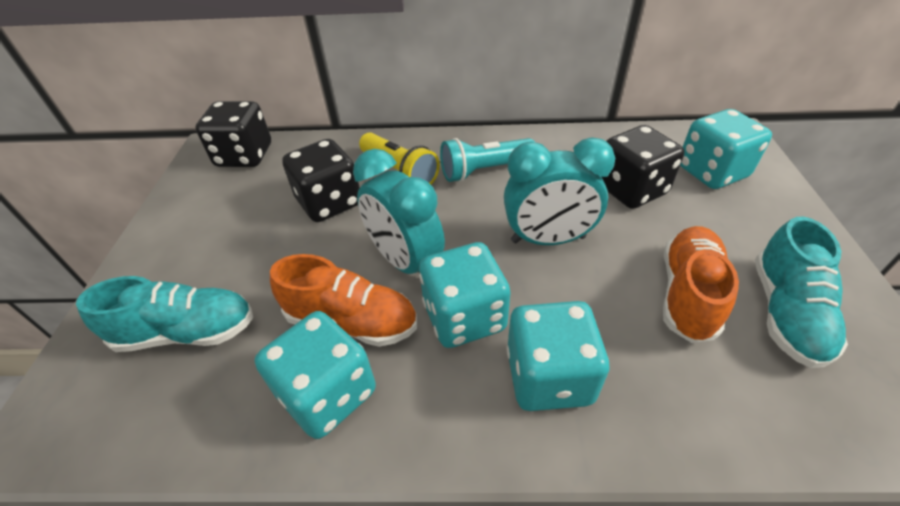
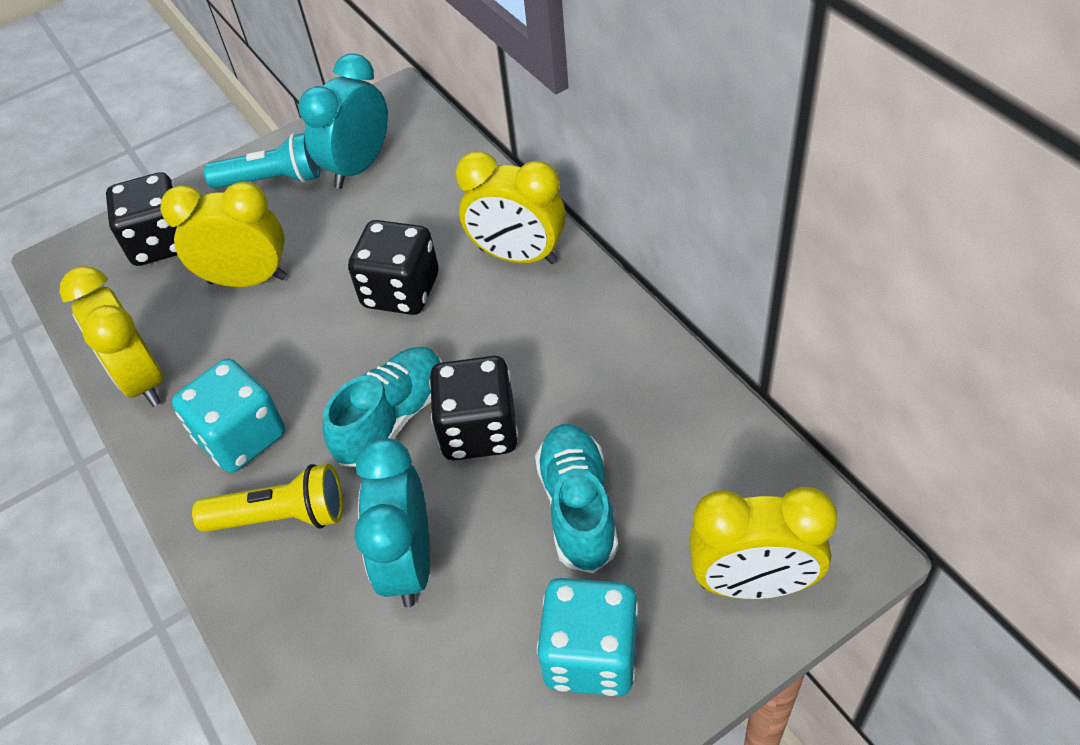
orange shoe: 2 -> 0
turquoise dice: 4 -> 2
yellow clock: 0 -> 4

